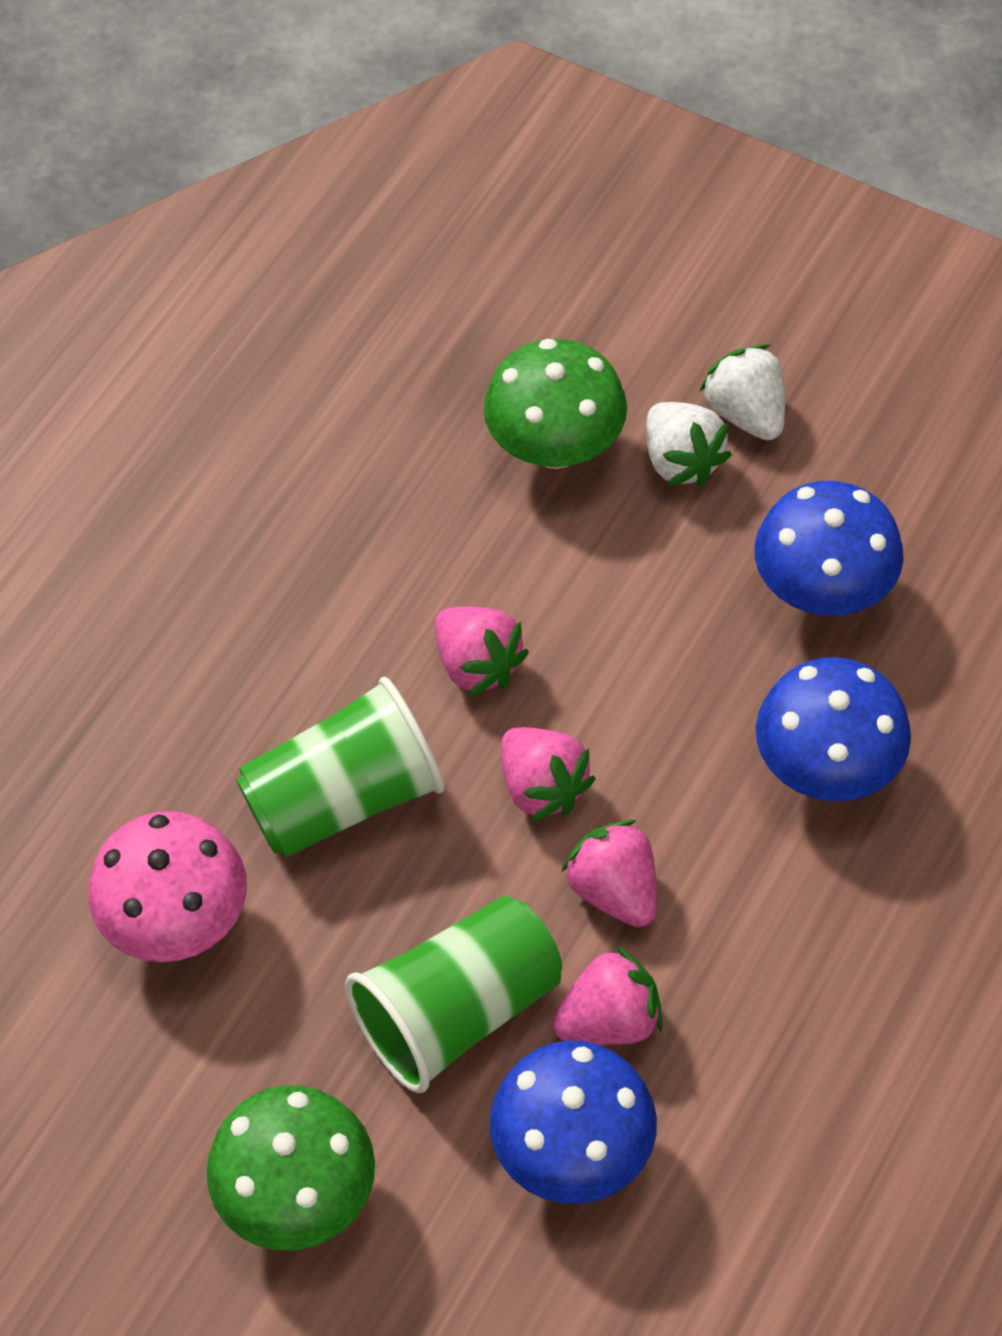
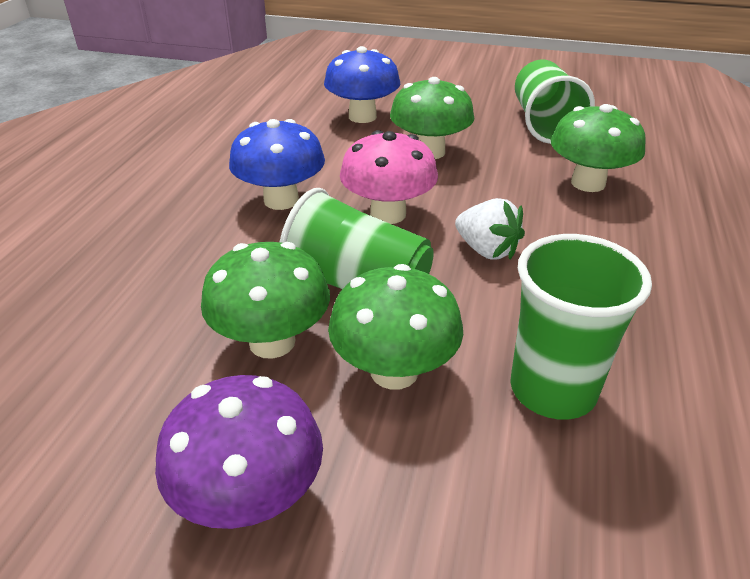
blue mushroom: 3 -> 2
green cup: 2 -> 3
green mushroom: 2 -> 4
pink strawberry: 4 -> 0
purple mushroom: 0 -> 1
white strawberry: 2 -> 1

